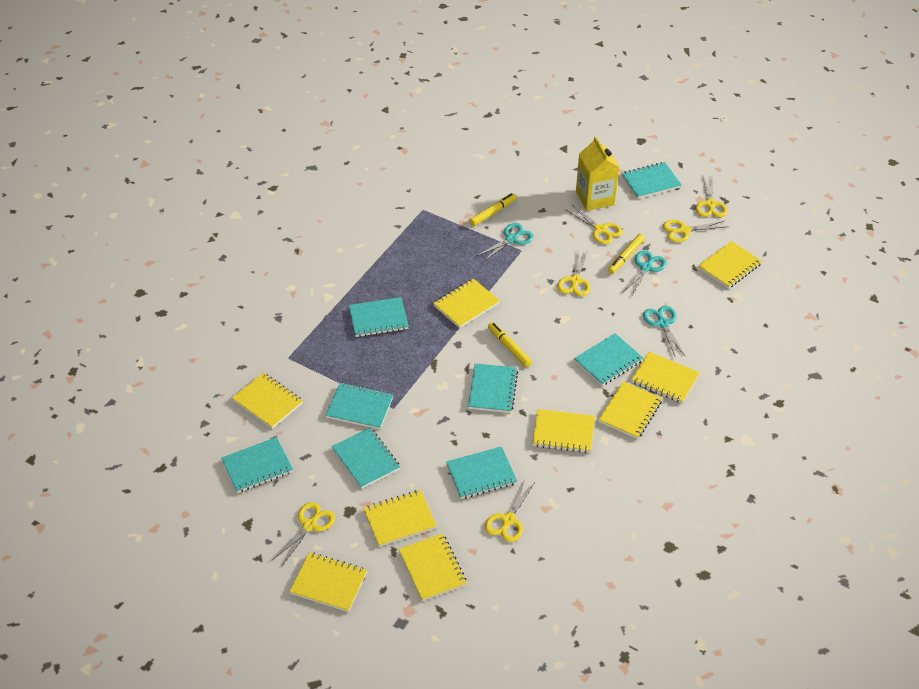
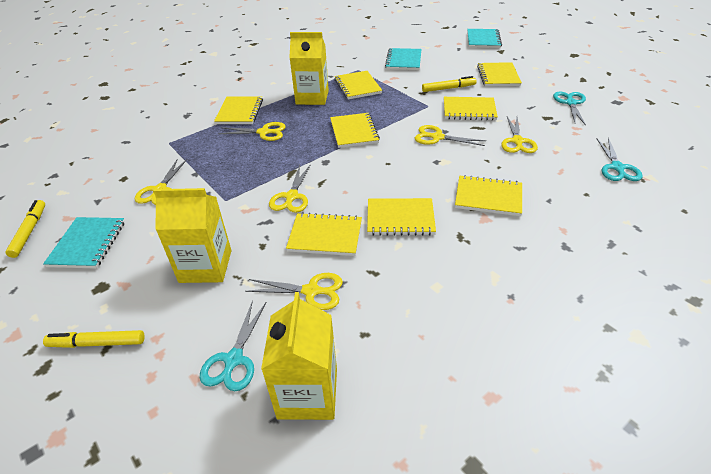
turquoise notebook: 8 -> 3
yellow carton: 1 -> 3
yellow notebook: 9 -> 8

